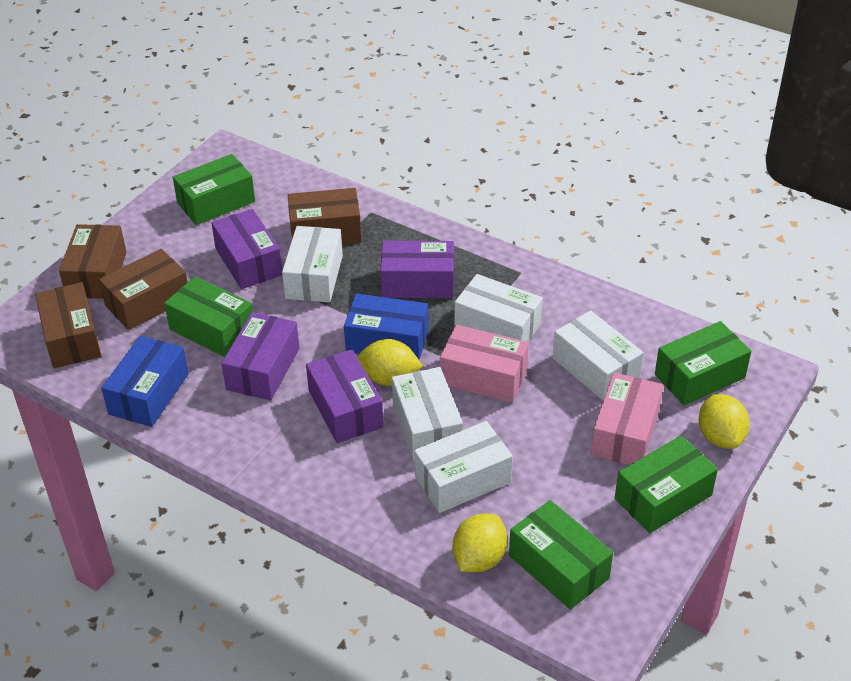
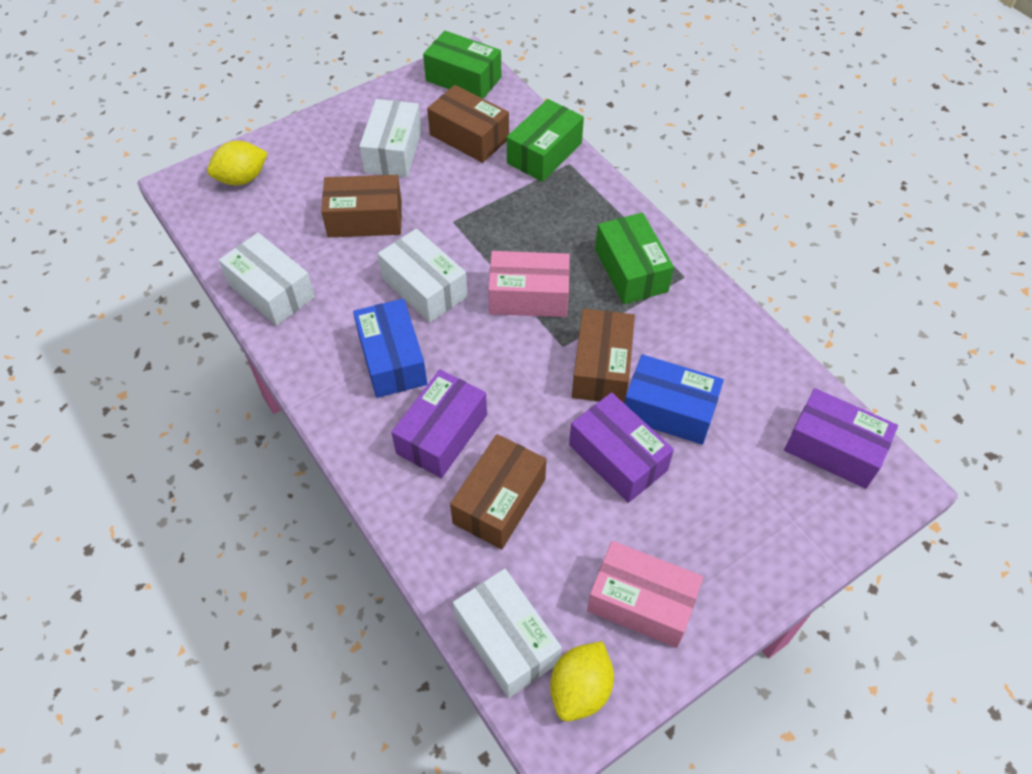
green box: 5 -> 3
purple box: 4 -> 3
white box: 5 -> 4
yellow lemon: 3 -> 2

